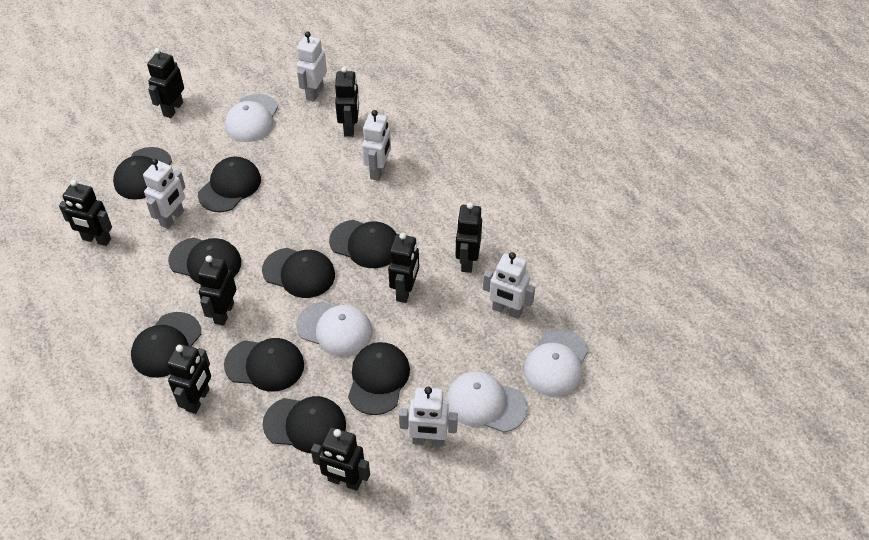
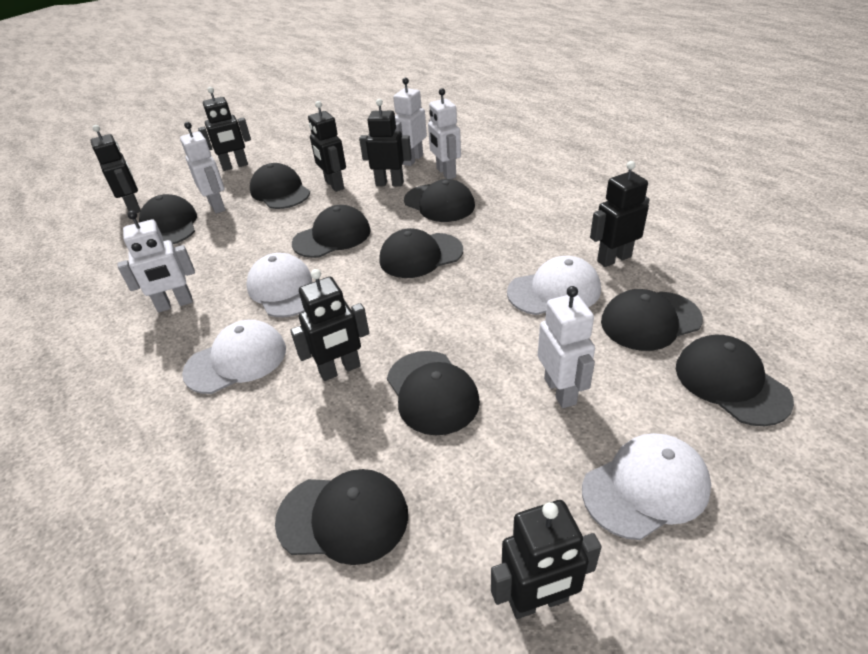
black robot: 8 -> 7

